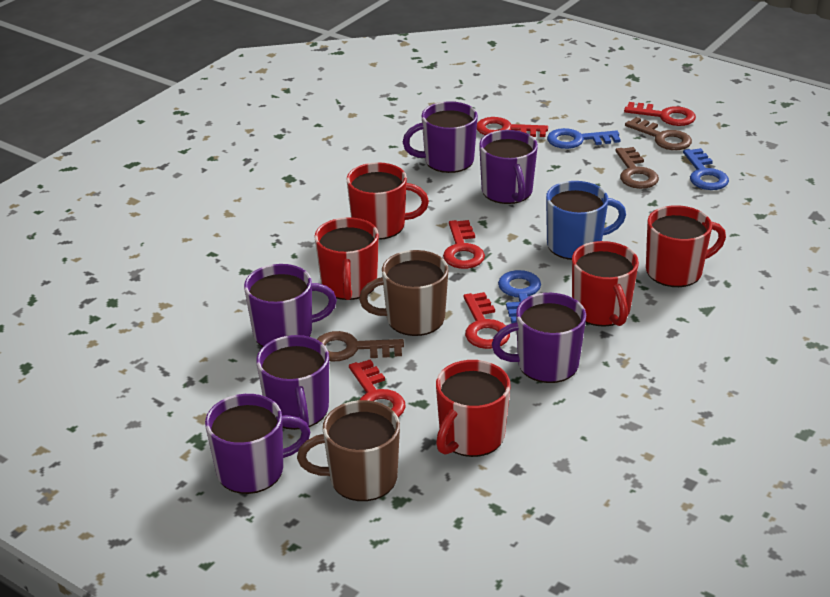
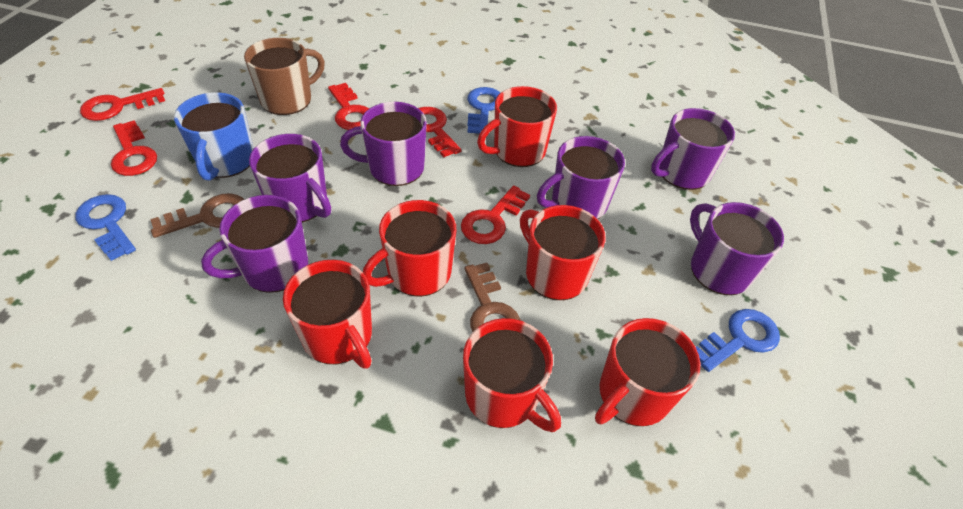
brown key: 3 -> 2
brown mug: 2 -> 1
red mug: 5 -> 6

